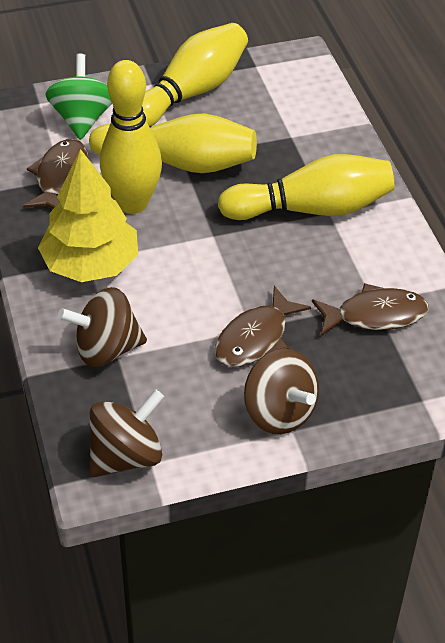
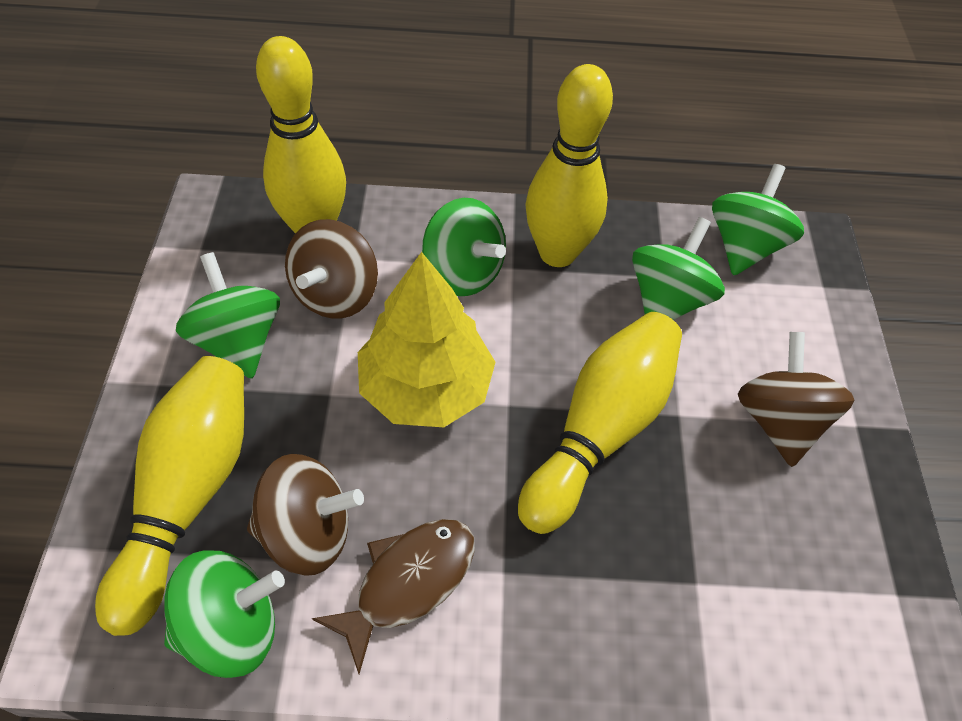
brown fish: 3 -> 1
green spinning top: 1 -> 5

